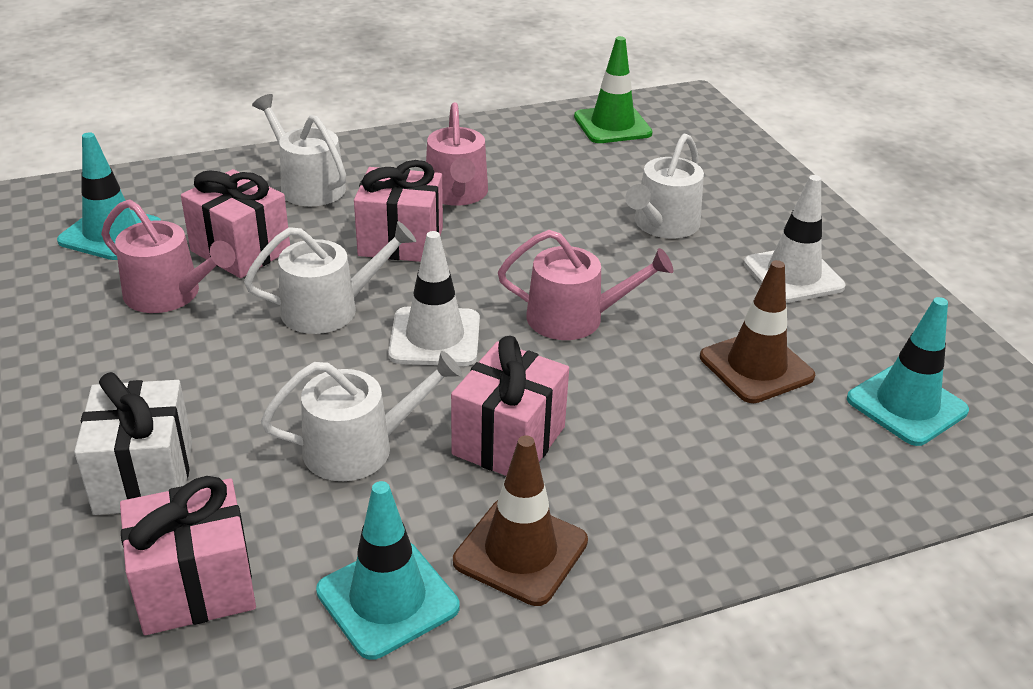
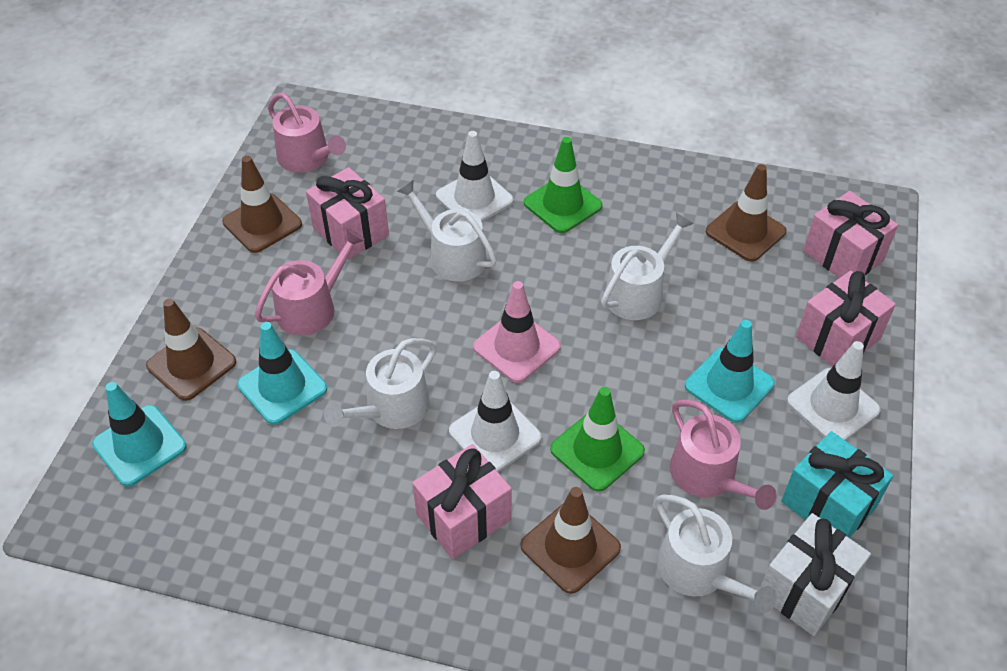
brown traffic cone: 2 -> 4
green traffic cone: 1 -> 2
pink traffic cone: 0 -> 1
turquoise gift: 0 -> 1
white traffic cone: 2 -> 3

